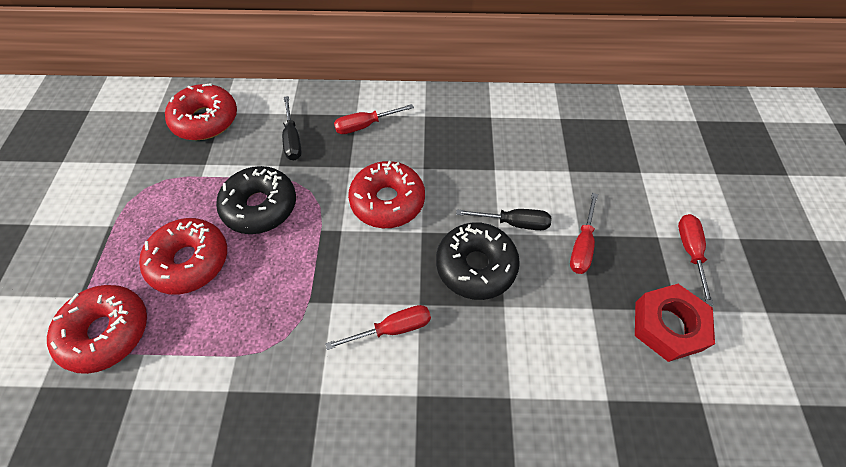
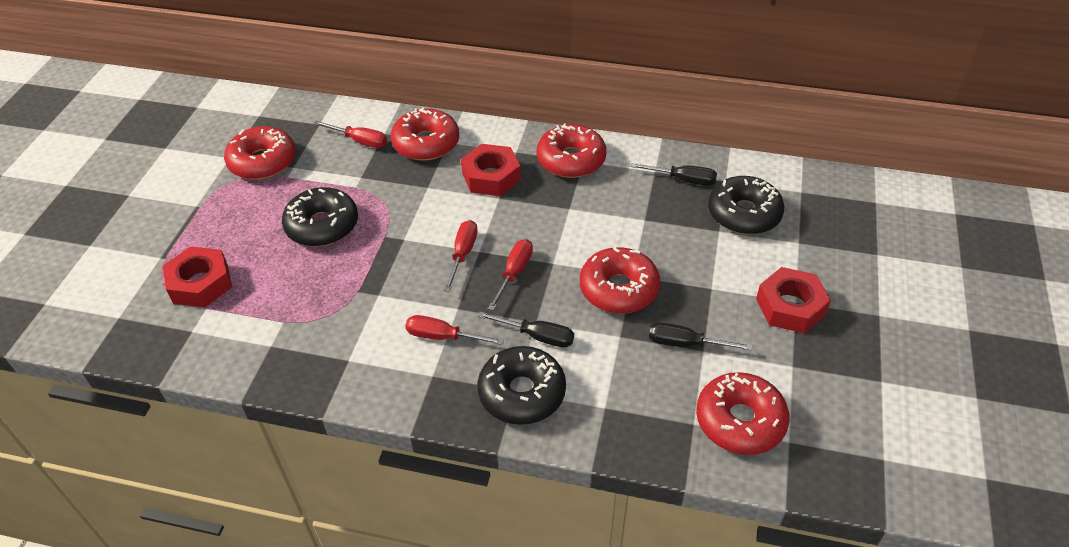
black donut: 2 -> 3
black screwdriver: 2 -> 3
red donut: 4 -> 5
red nut: 1 -> 3

